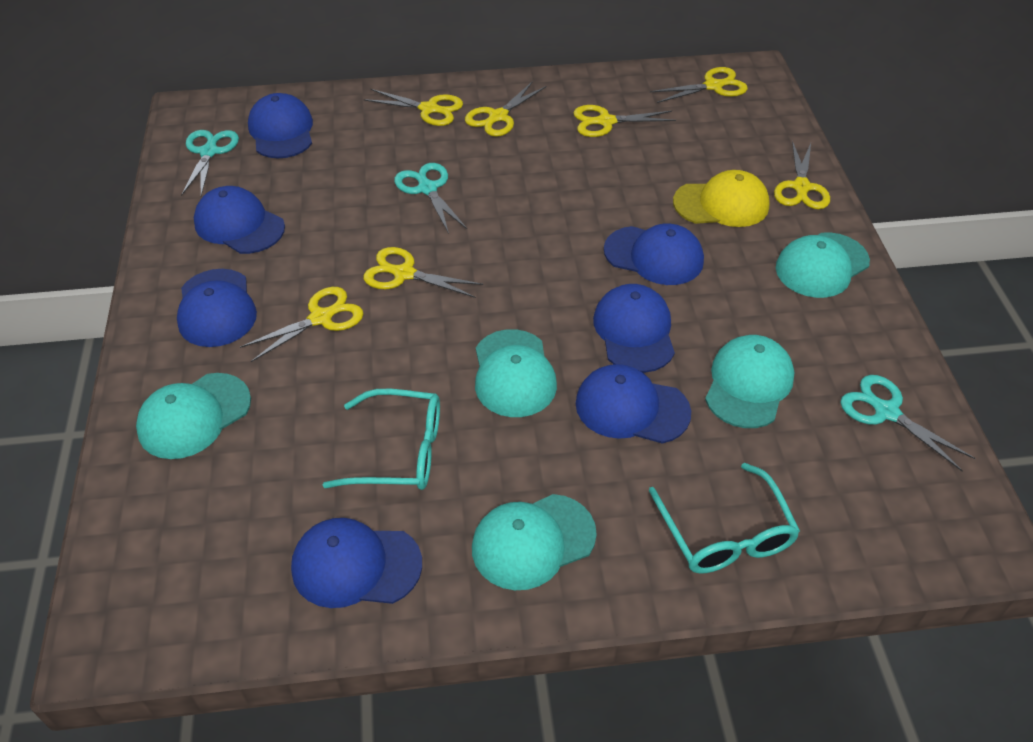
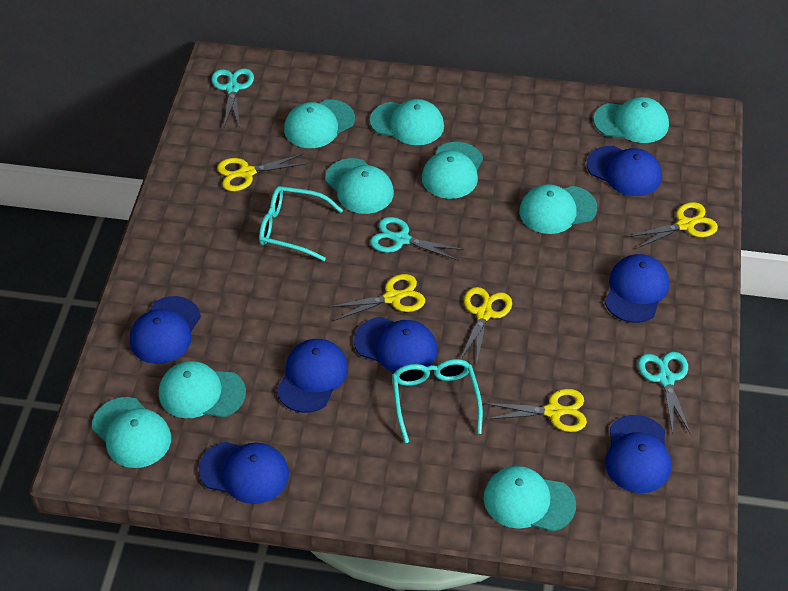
turquoise cap: 5 -> 9
yellow cap: 1 -> 0
yellow scissors: 7 -> 5

